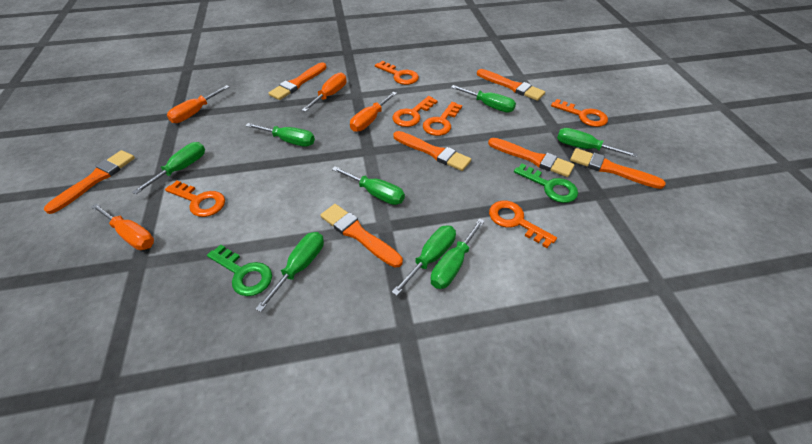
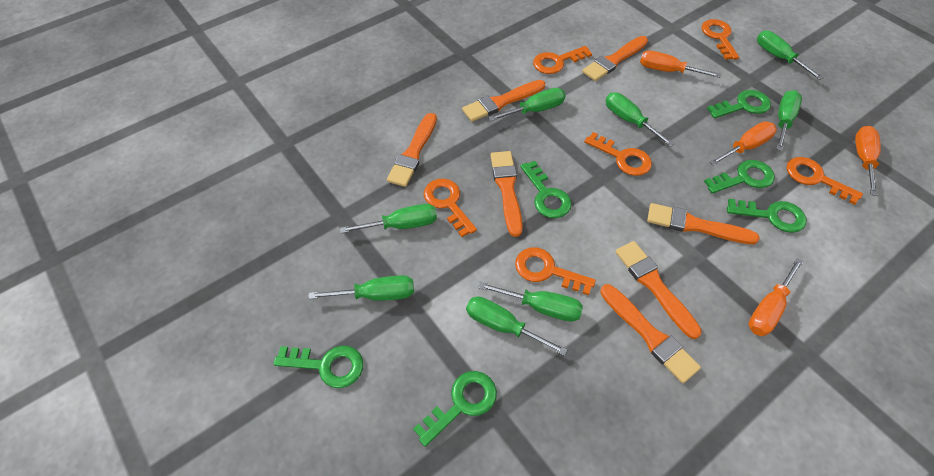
green key: 2 -> 6

